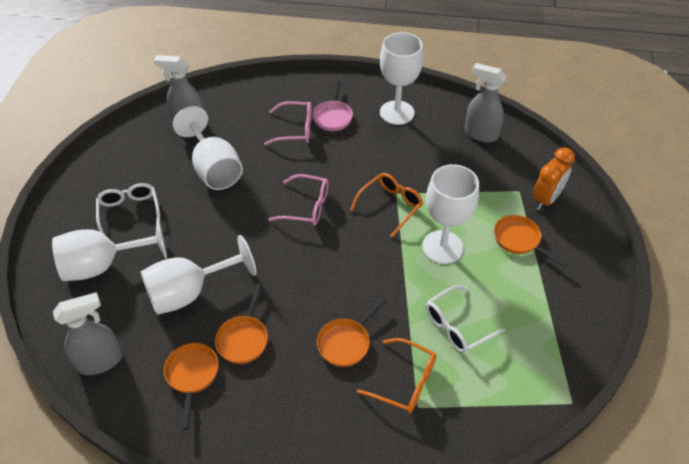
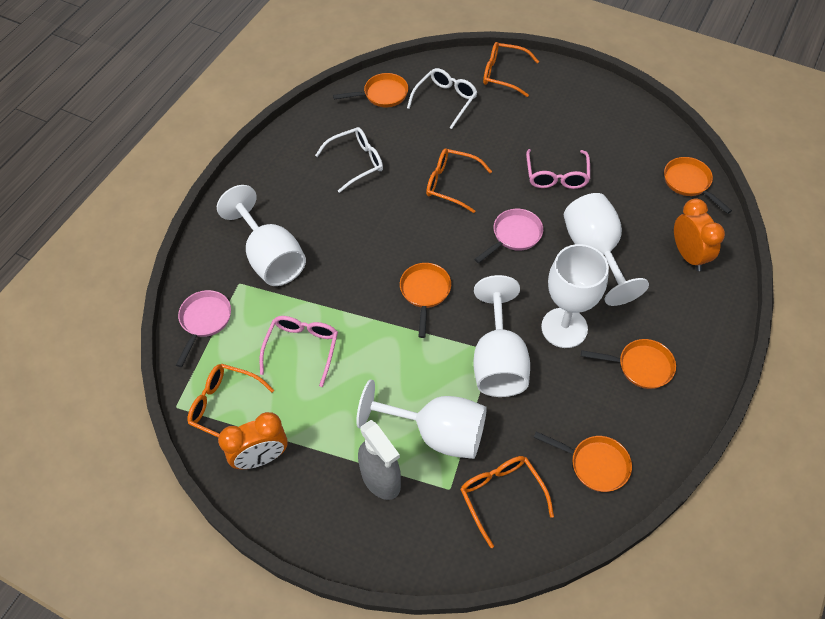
grey spray bottle: 3 -> 1
orange clock: 1 -> 2
orange glasses: 2 -> 4
orange pan: 4 -> 5
pink pan: 1 -> 2

